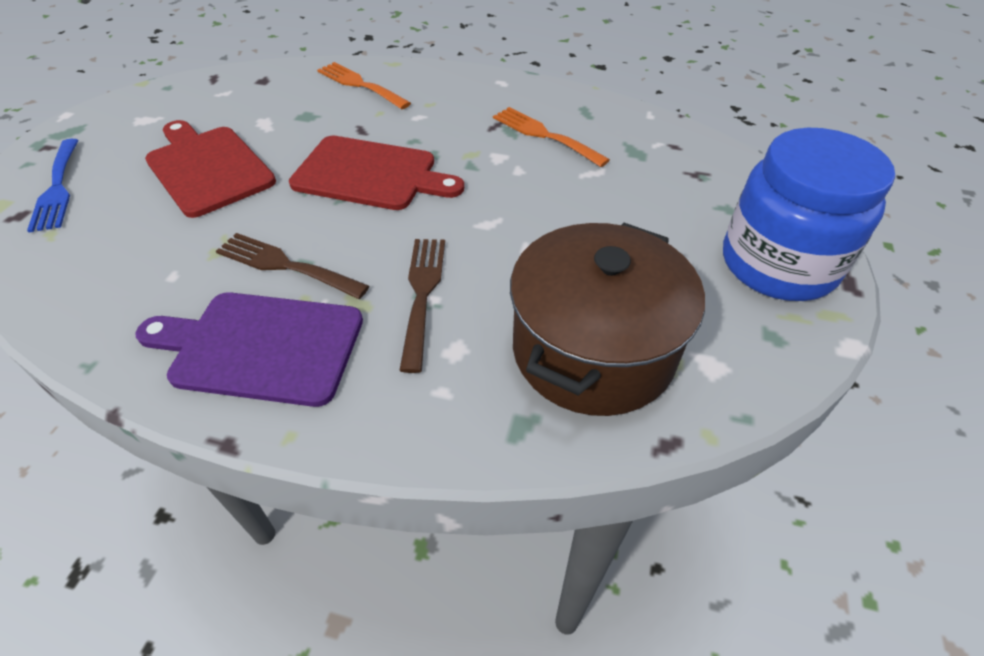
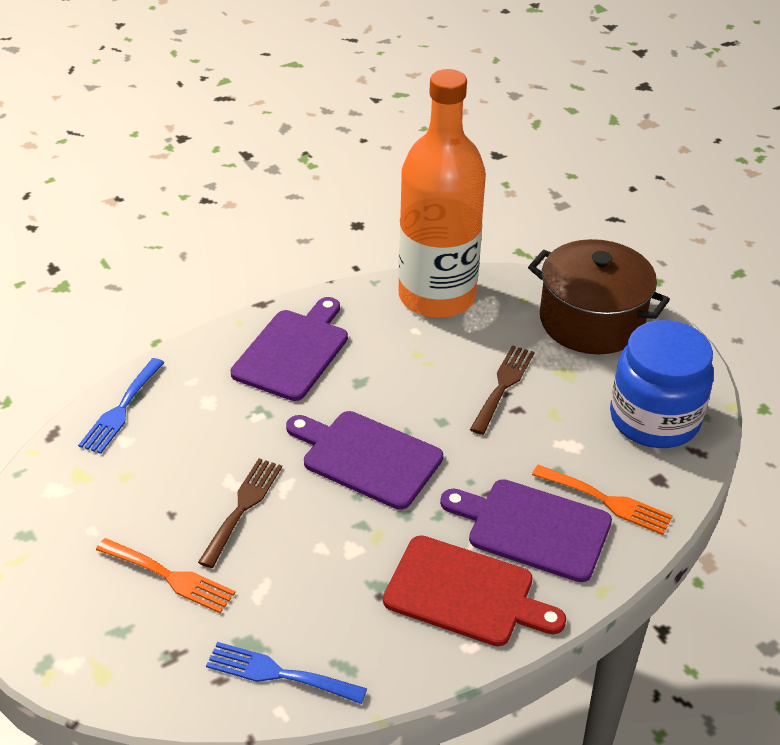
blue fork: 1 -> 2
orange bottle: 0 -> 1
purple cutting board: 1 -> 3
red cutting board: 2 -> 1

